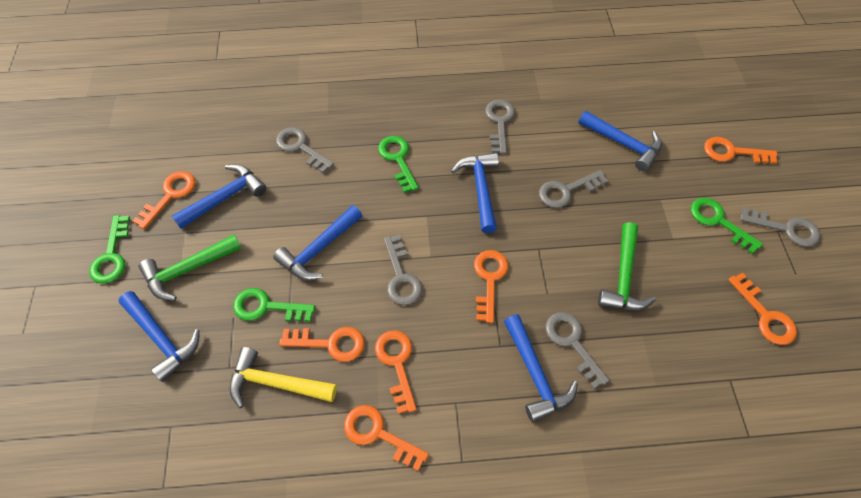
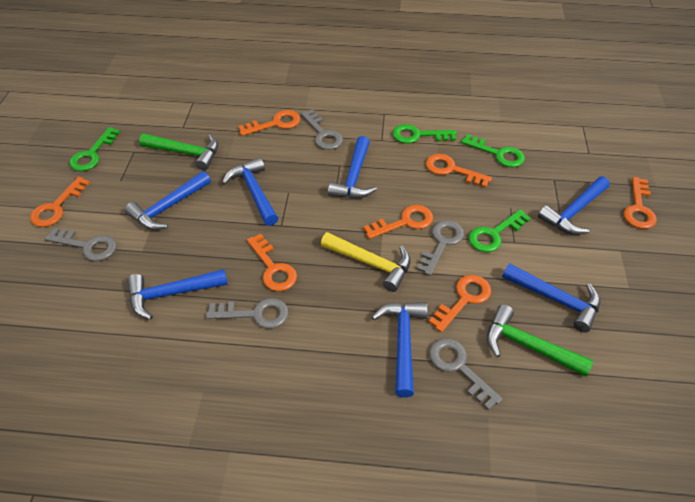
blue hammer: 6 -> 7
grey key: 6 -> 5

